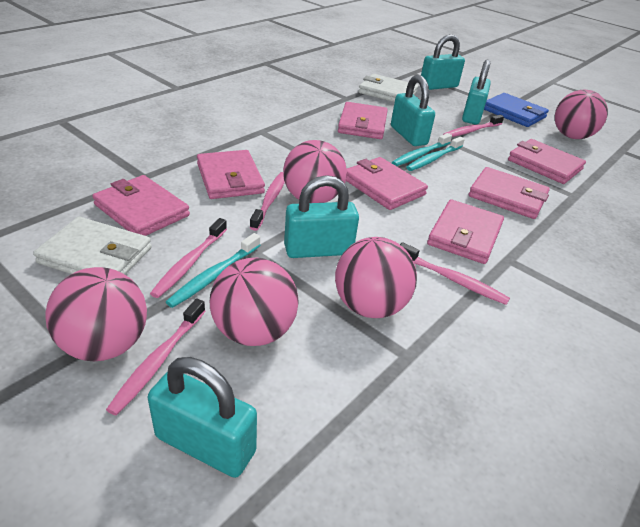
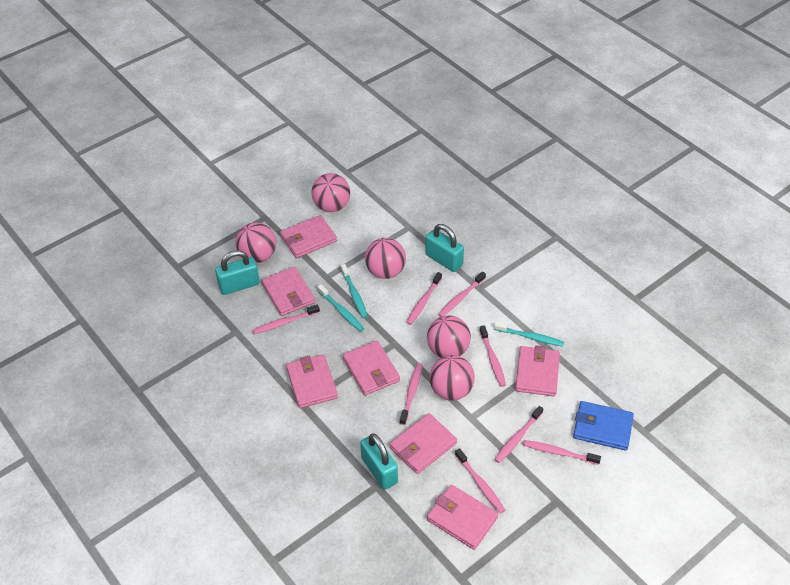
pink toothbrush: 5 -> 8
turquoise padlock: 5 -> 3
white wallet: 2 -> 0

